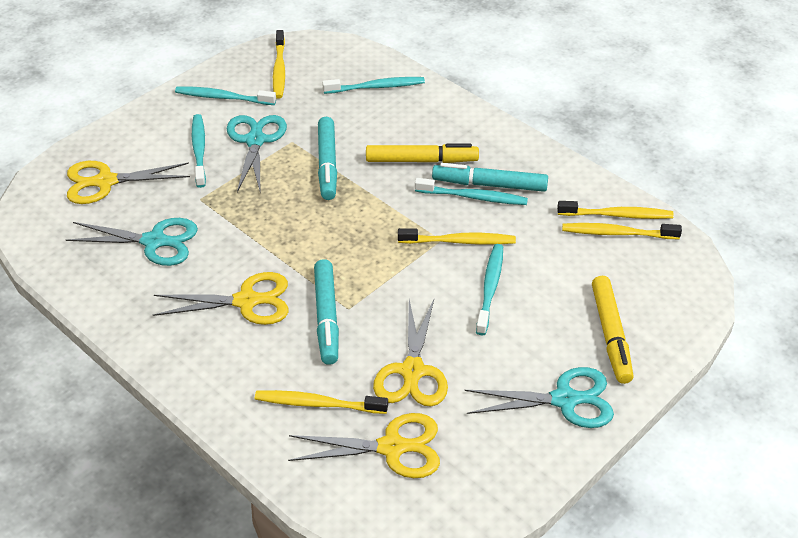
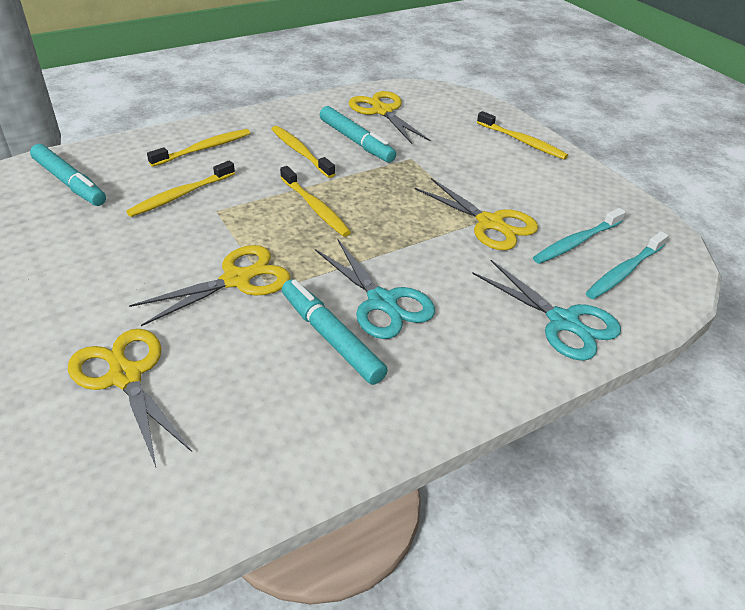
turquoise scissors: 3 -> 2
turquoise toothbrush: 5 -> 2
yellow marker: 2 -> 0

